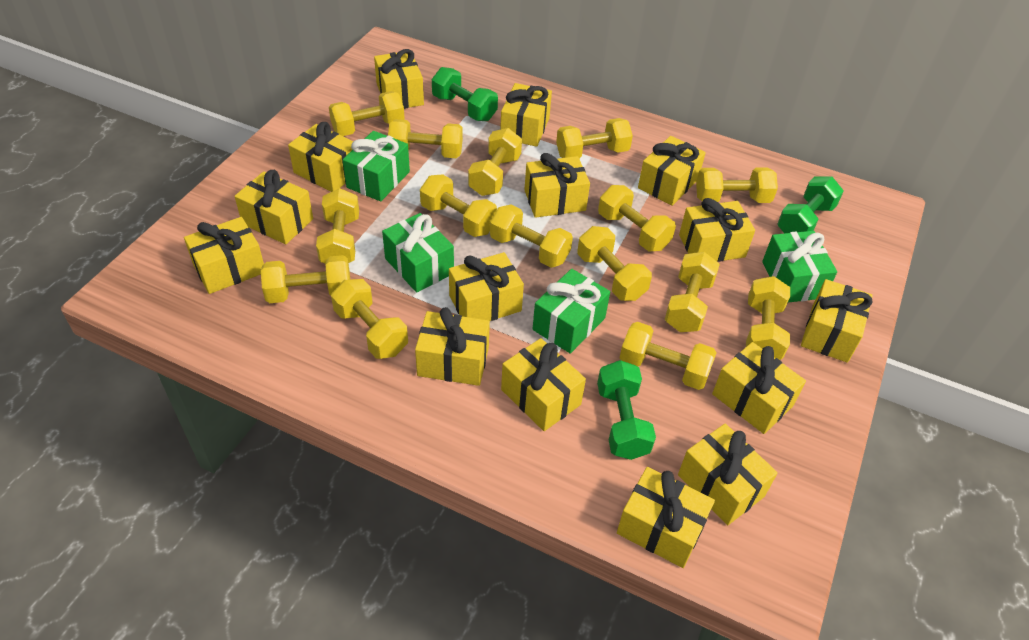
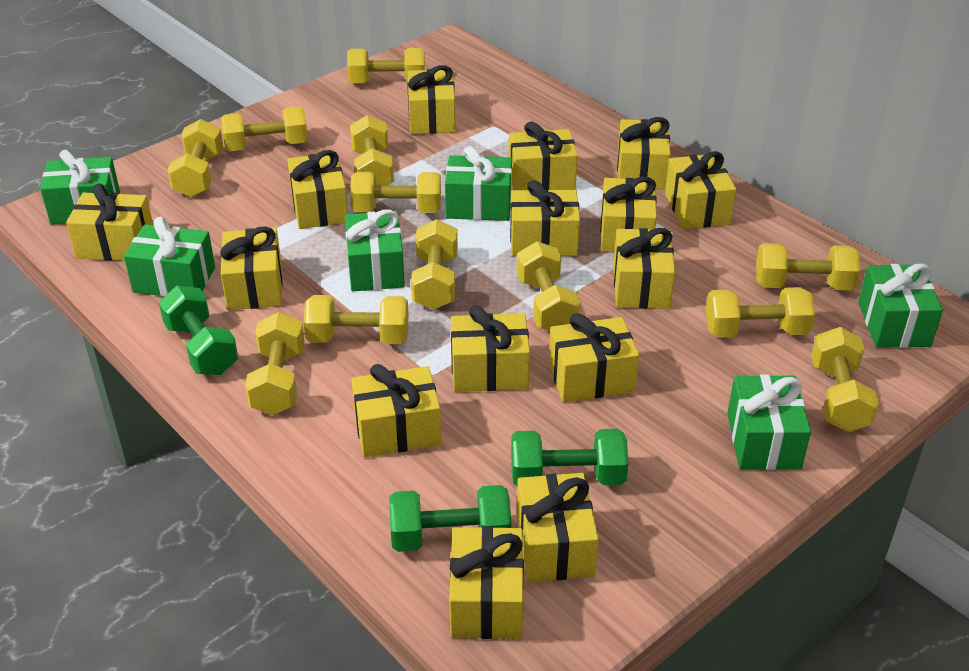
green gift: 4 -> 6
yellow dumbbell: 15 -> 12

